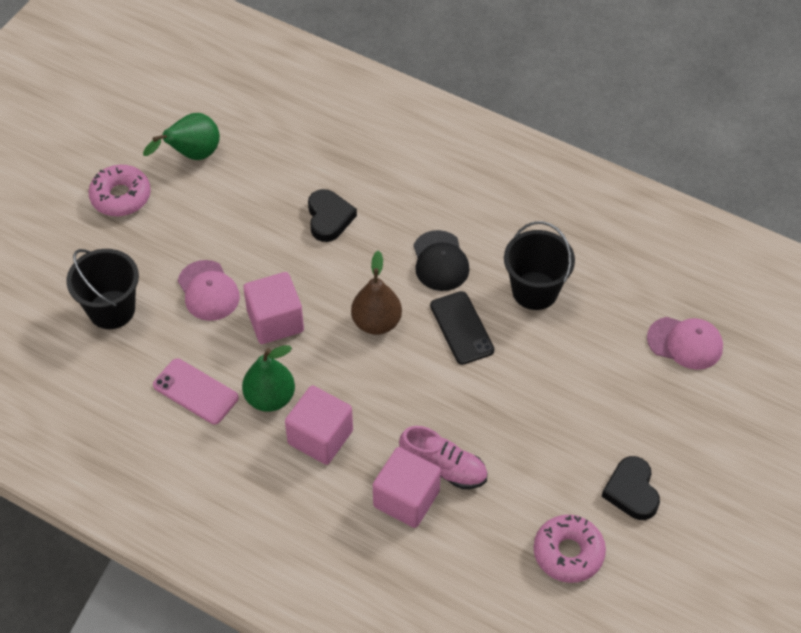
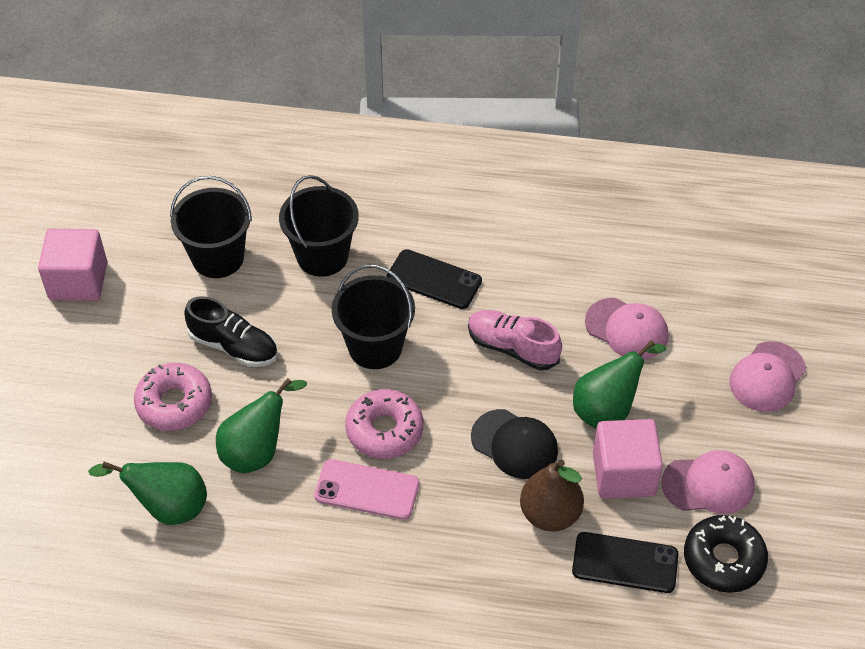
black bucket: 2 -> 3
black donut: 0 -> 1
black heart: 2 -> 0
black phone: 1 -> 2
black shoe: 0 -> 1
green pear: 2 -> 3
pink cap: 2 -> 3
pink cube: 3 -> 2

